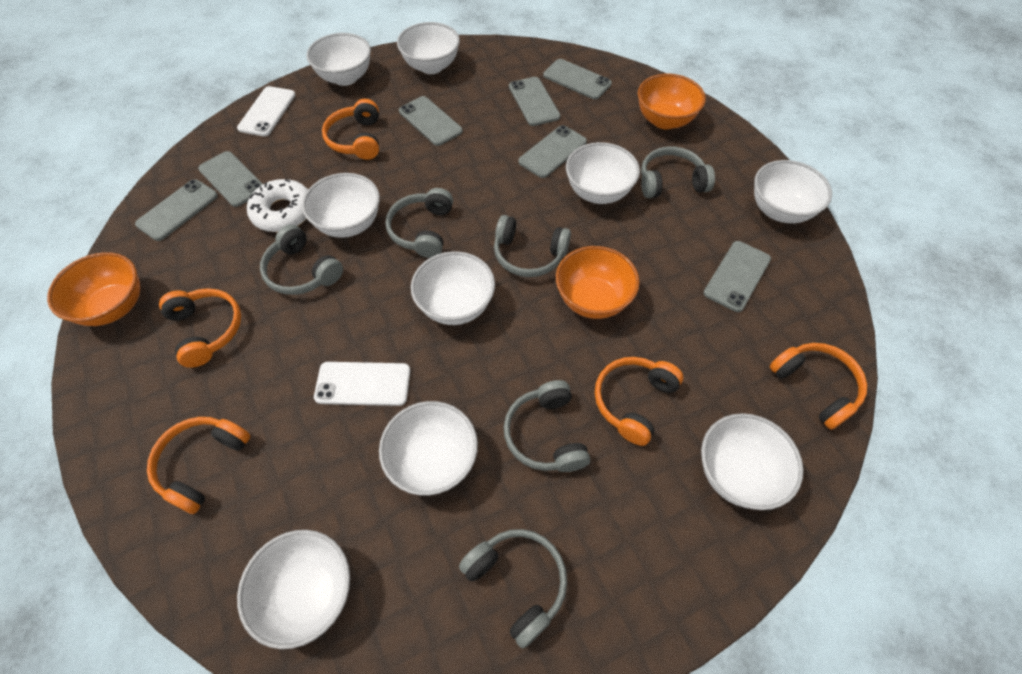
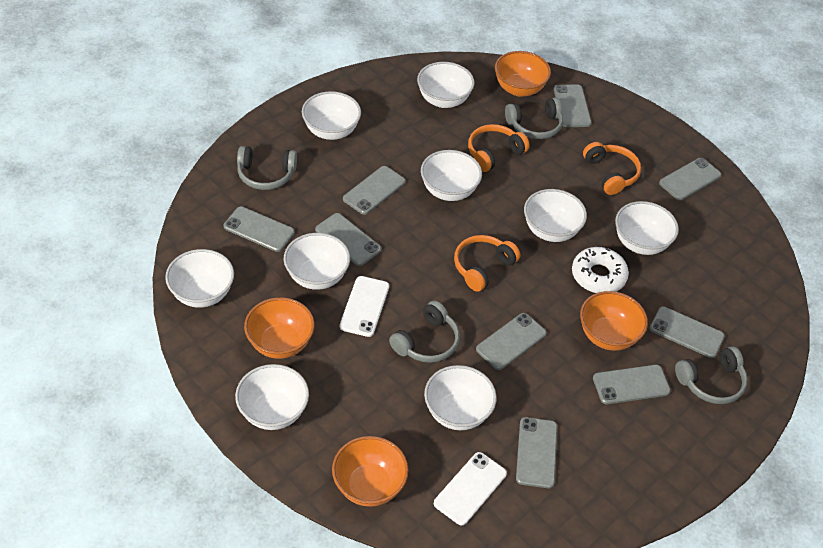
grey headphones: 6 -> 4
grey phone: 7 -> 9
orange bowl: 3 -> 4
orange headphones: 5 -> 3

